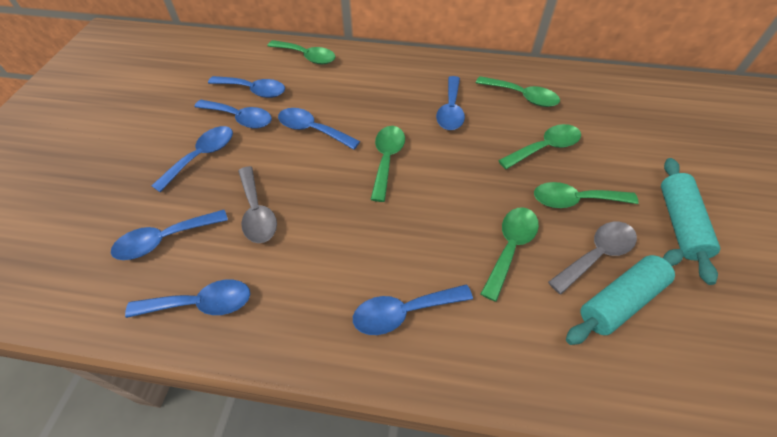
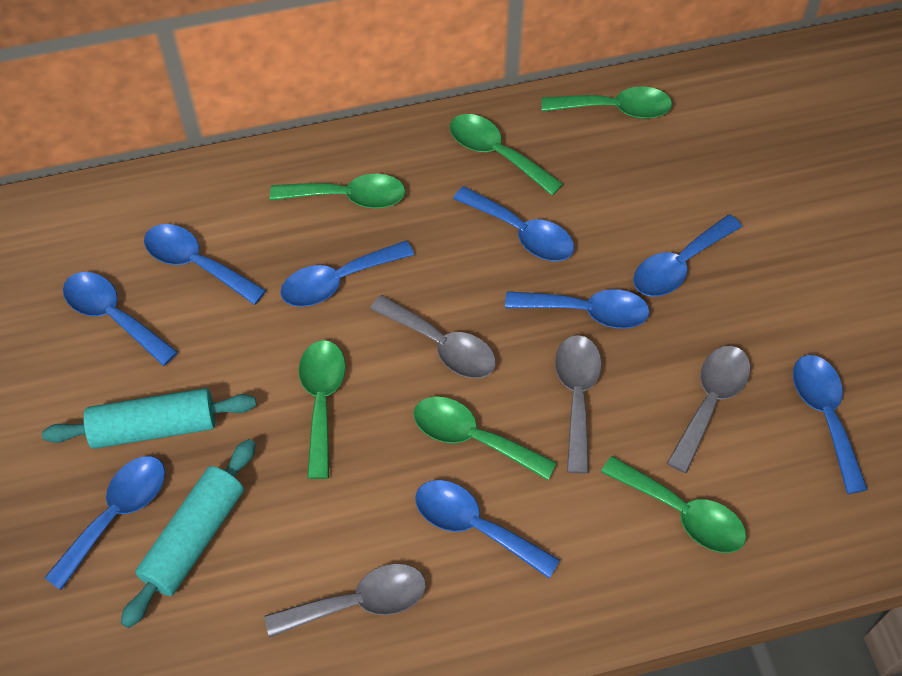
blue spoon: 8 -> 9
grey spoon: 2 -> 4

